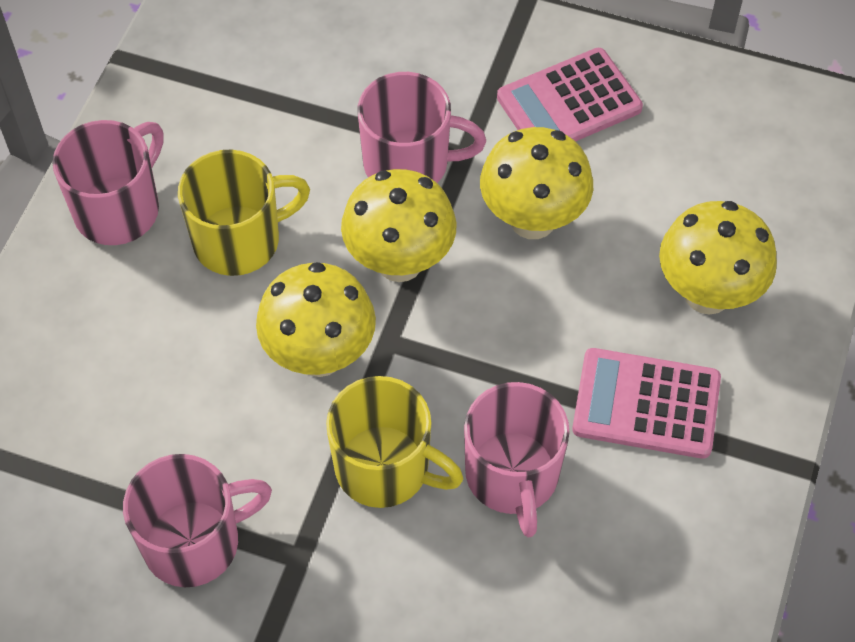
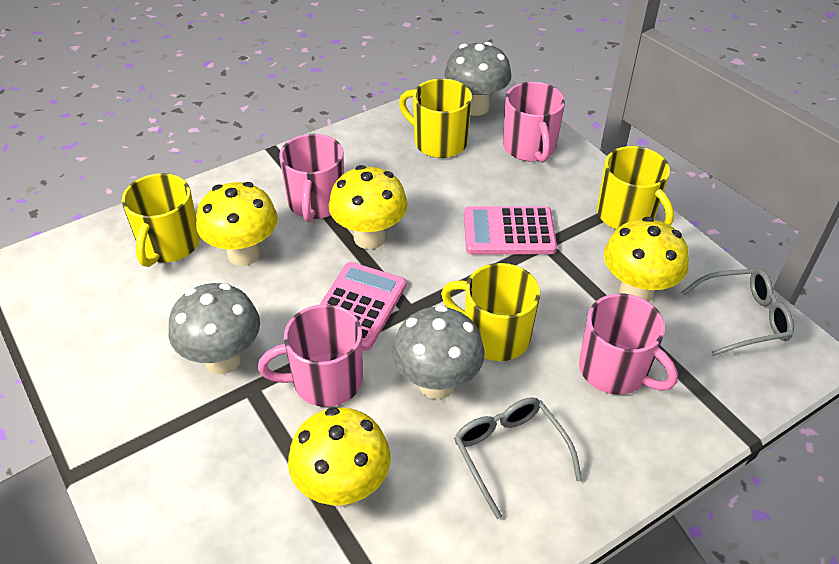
grey glasses: 0 -> 2
grey mushroom: 0 -> 3
yellow mug: 2 -> 4

